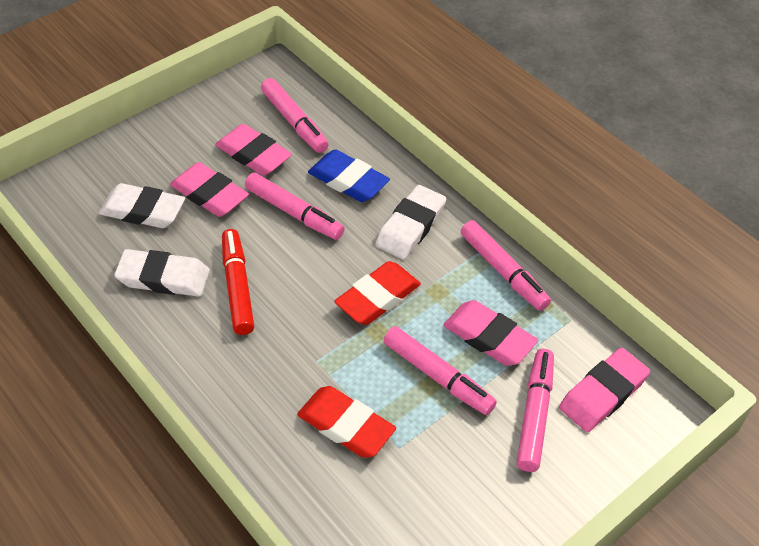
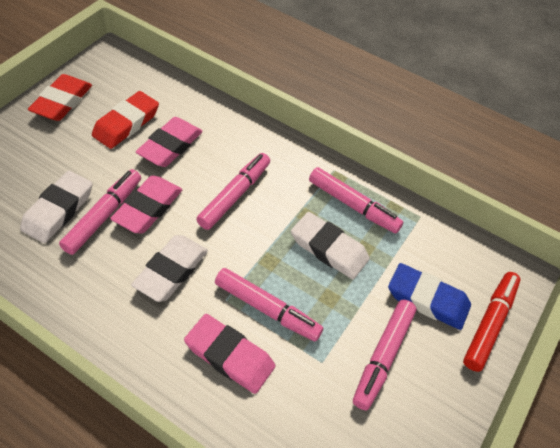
pink eraser: 4 -> 3

